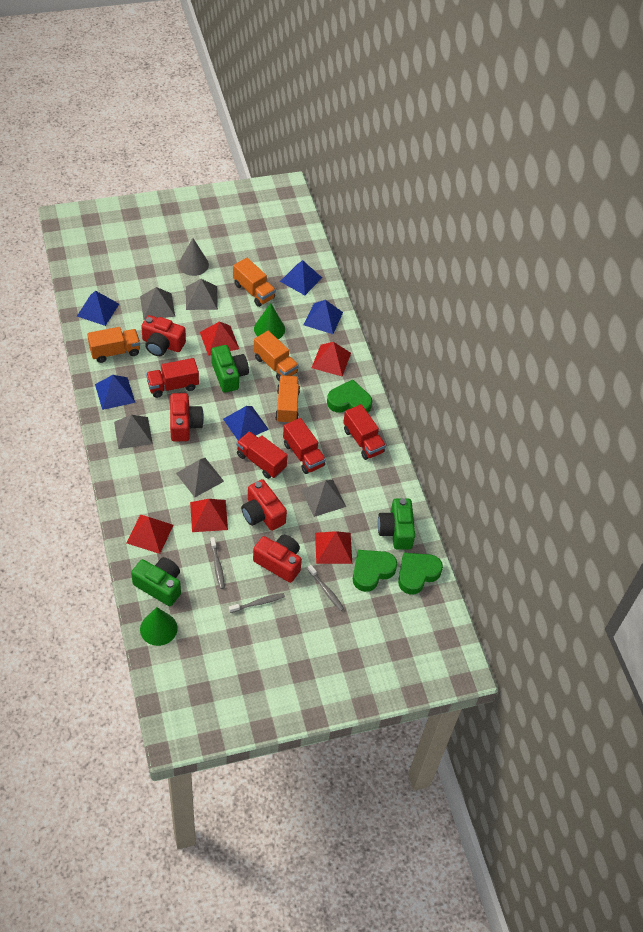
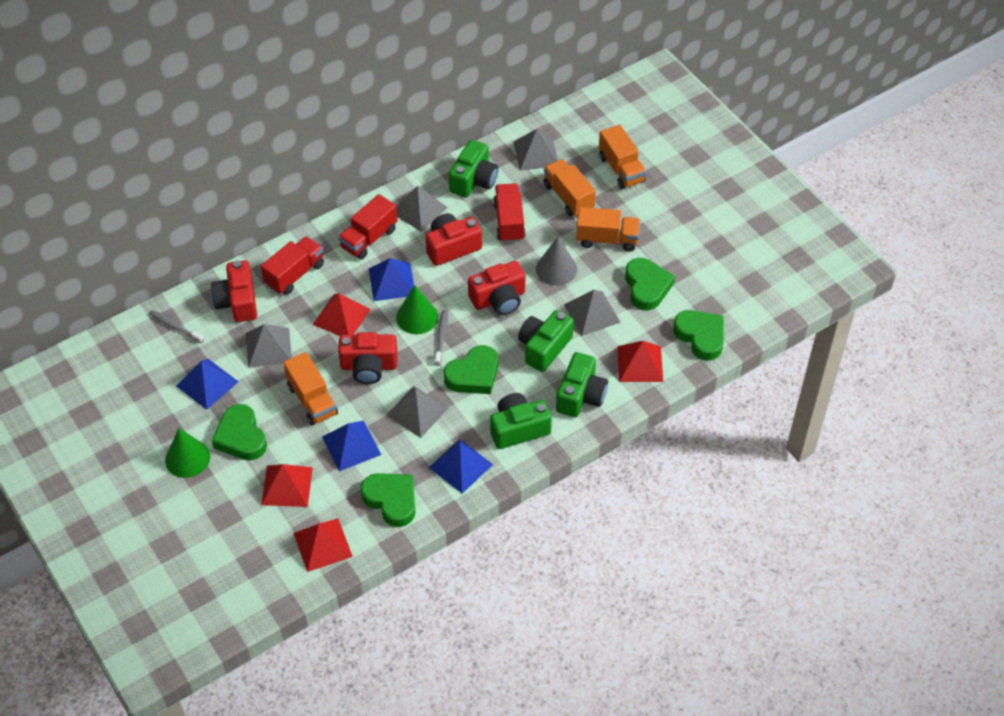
blue pyramid: 5 -> 4
green camera: 3 -> 4
green heart: 3 -> 5
grey toothbrush: 3 -> 2
red pyramid: 5 -> 4
red truck: 4 -> 3

